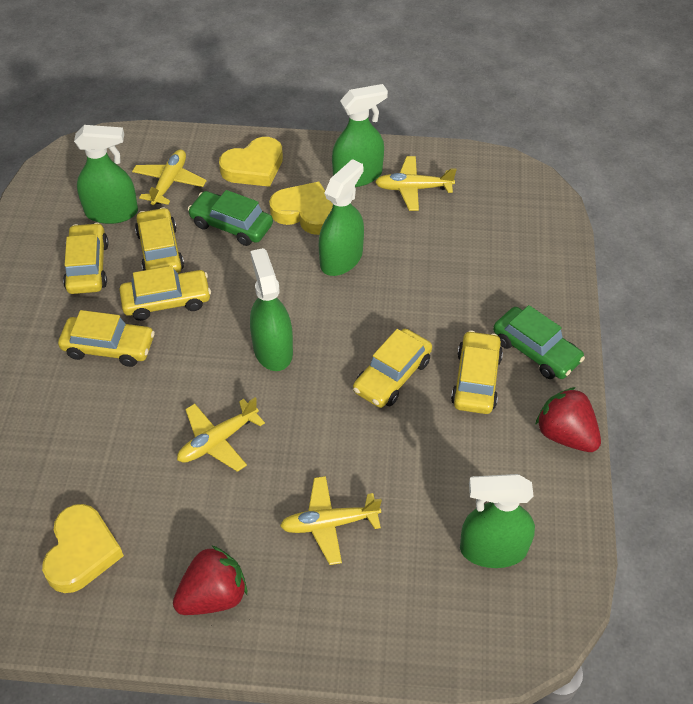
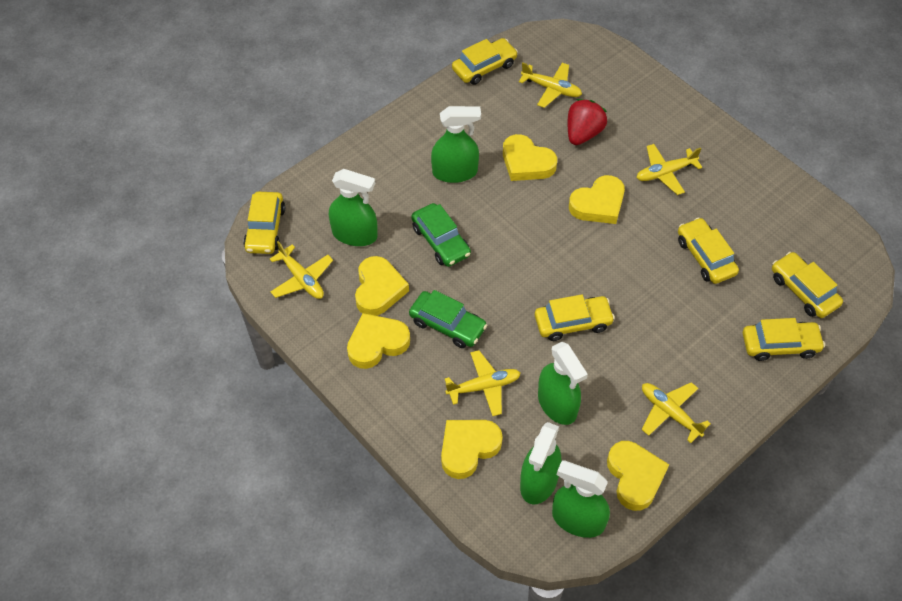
red strawberry: 2 -> 1
yellow heart: 3 -> 6
yellow plane: 4 -> 5

